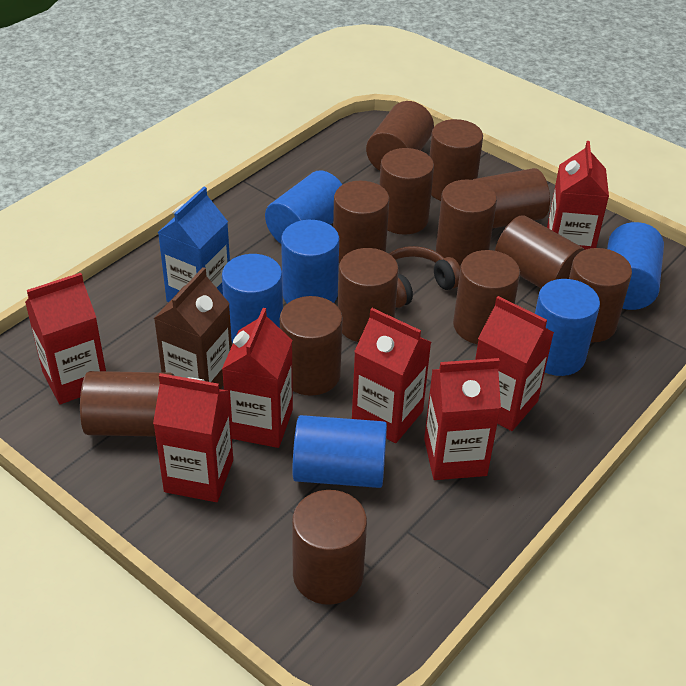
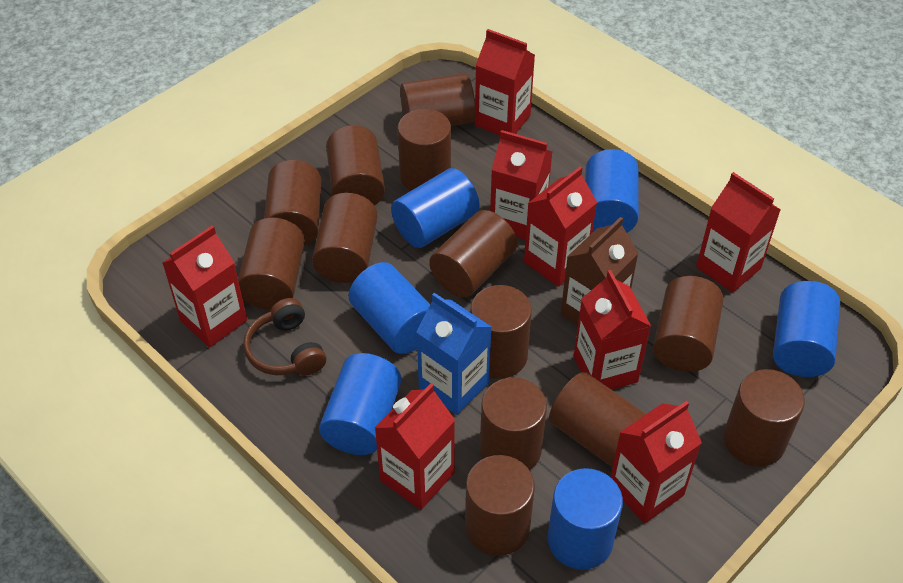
red carton: 7 -> 8

